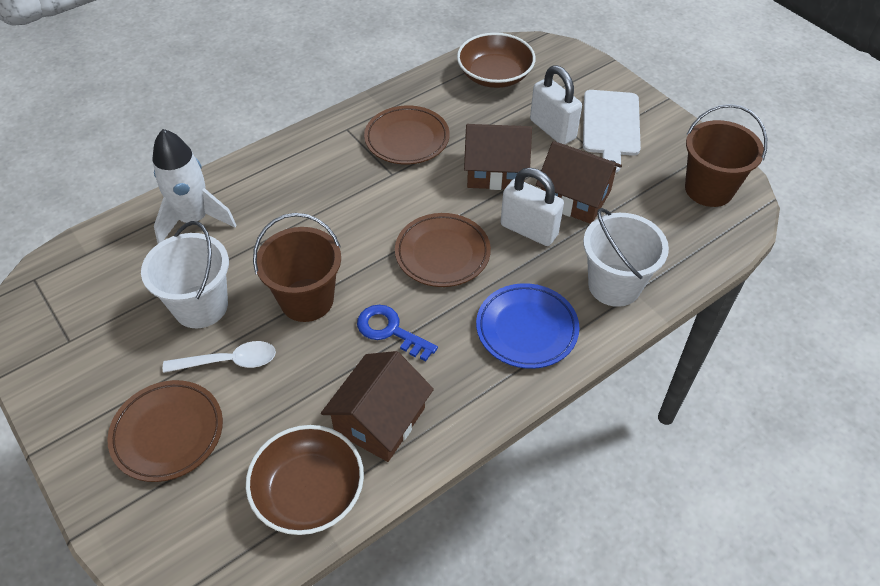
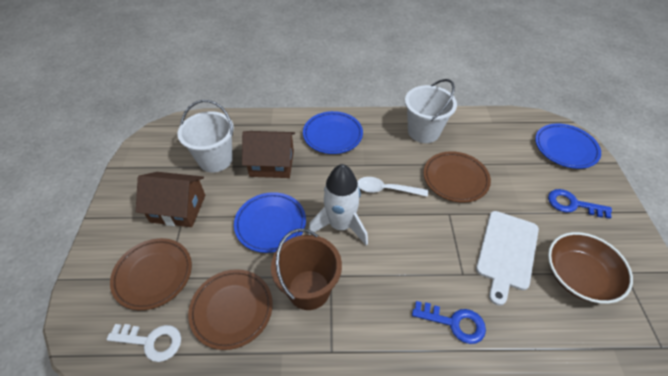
blue key: 1 -> 2
blue plate: 1 -> 3
brown bowl: 2 -> 1
brown bucket: 2 -> 1
brown house: 3 -> 2
white key: 0 -> 1
white padlock: 2 -> 0

